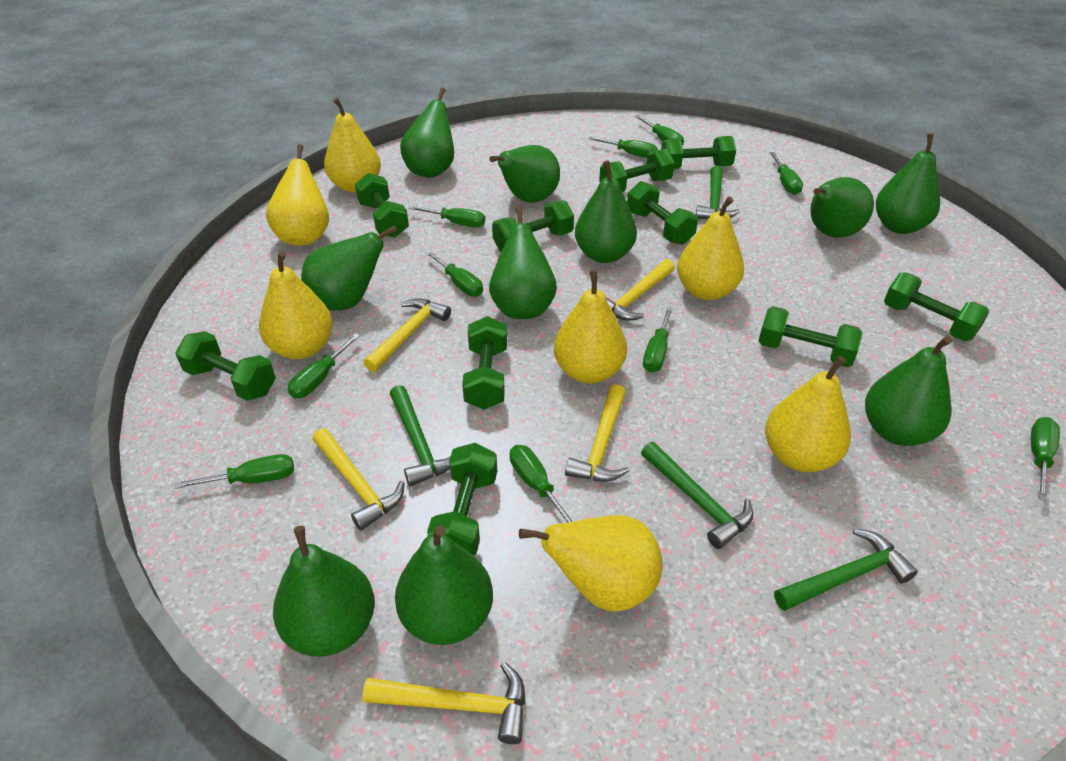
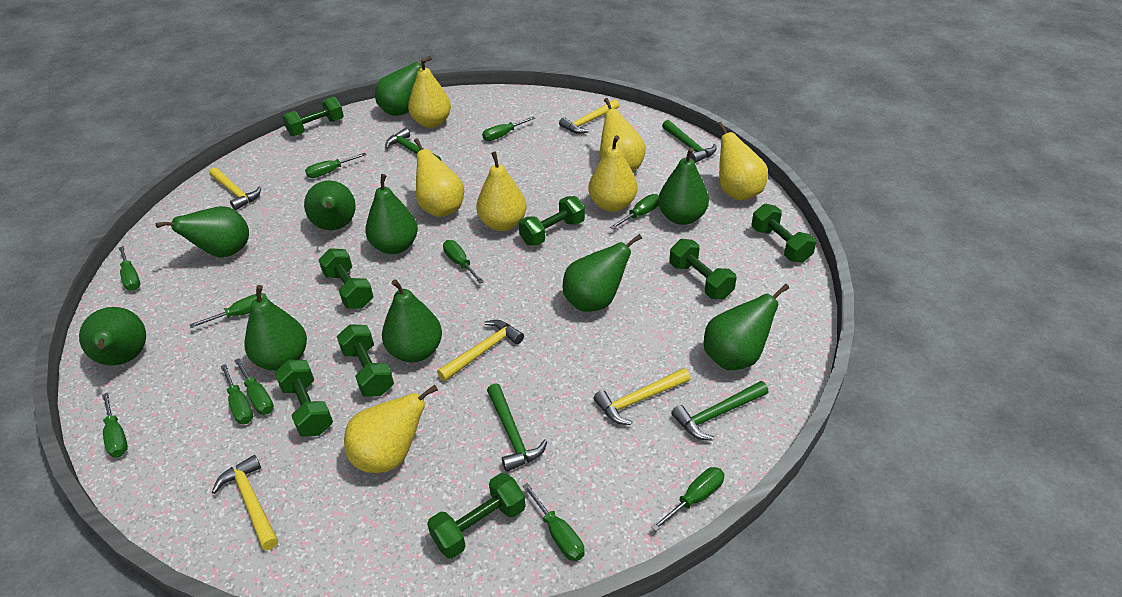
green dumbbell: 10 -> 8
green screwdriver: 10 -> 11

